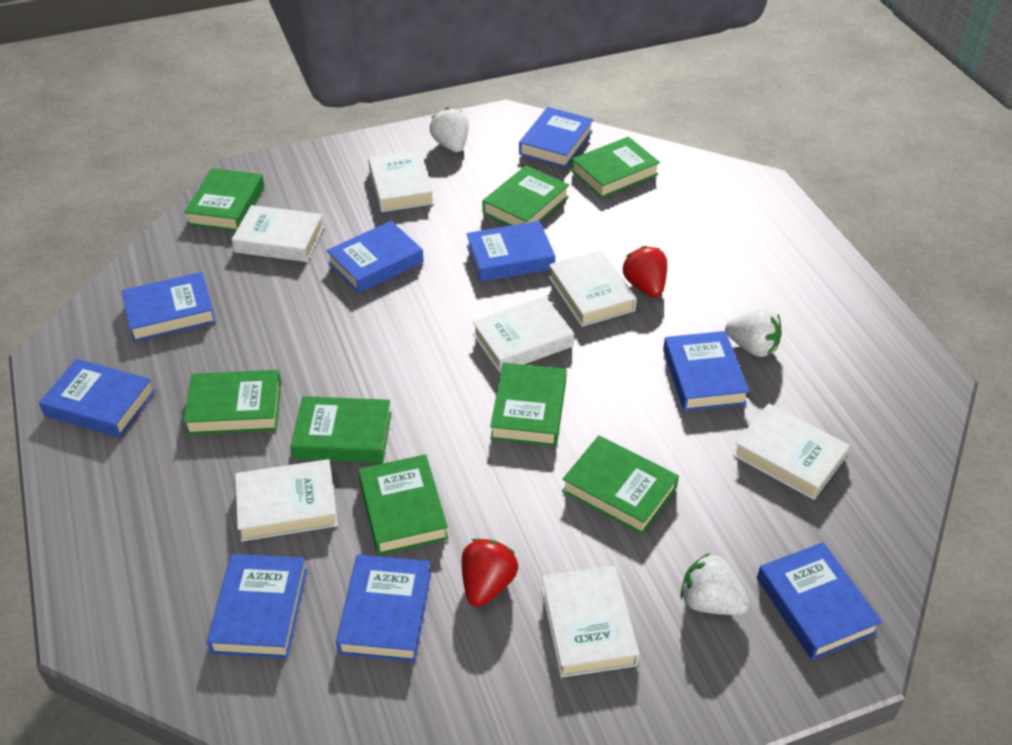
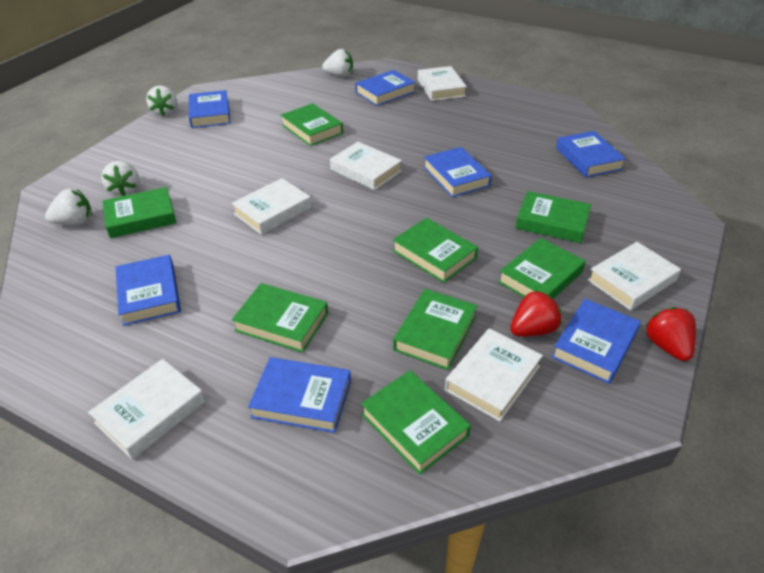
blue book: 9 -> 7
white book: 7 -> 6
white strawberry: 3 -> 4

